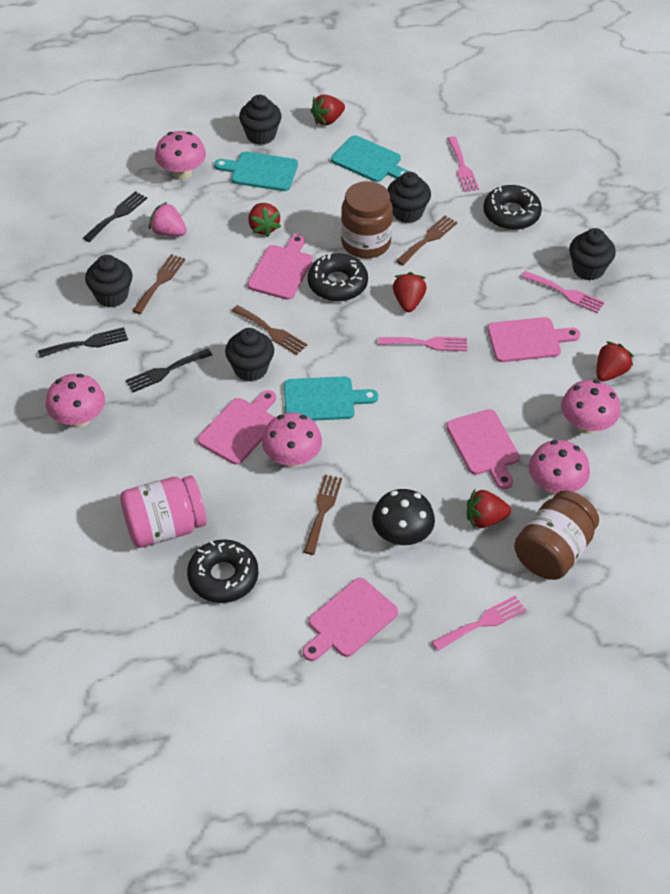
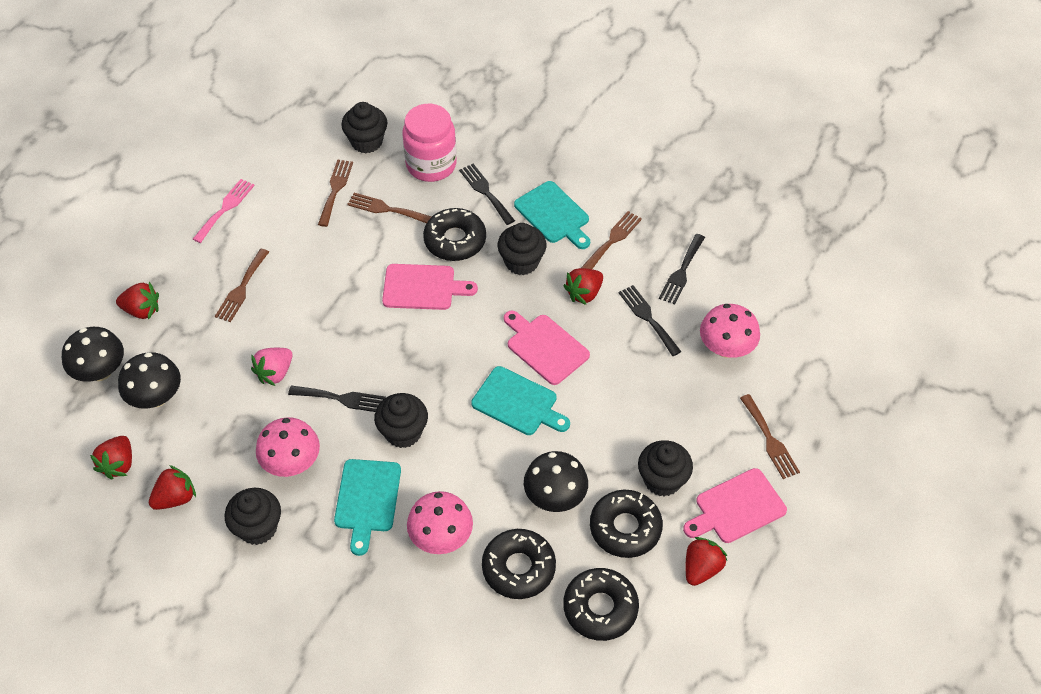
black donut: 3 -> 4
black fork: 3 -> 4
black mushroom: 1 -> 3
brown fork: 4 -> 5
brown jar: 2 -> 0
pink cutting board: 5 -> 3
pink fork: 4 -> 1
pink mushroom: 5 -> 3

